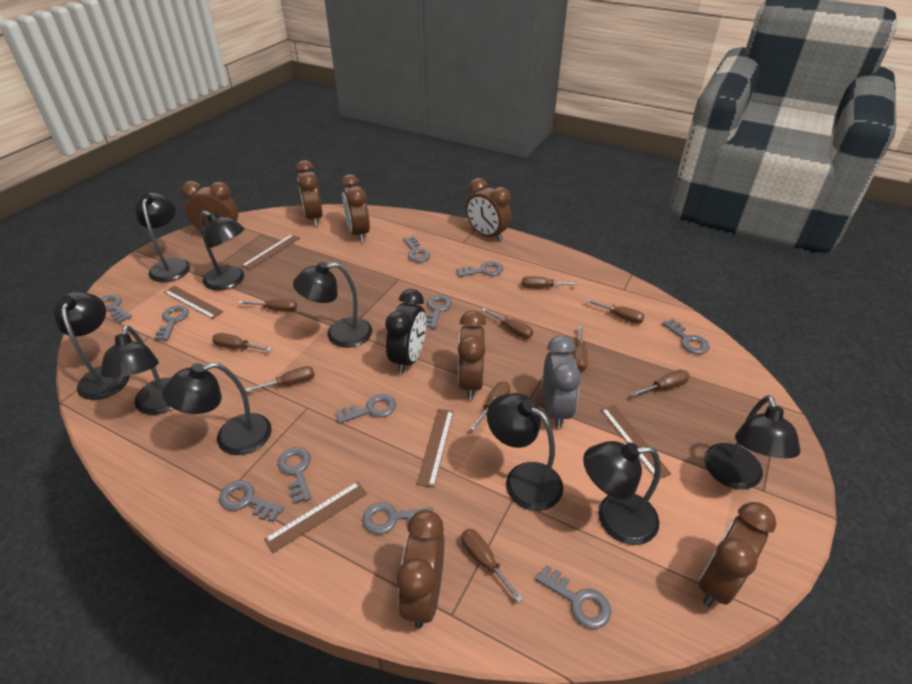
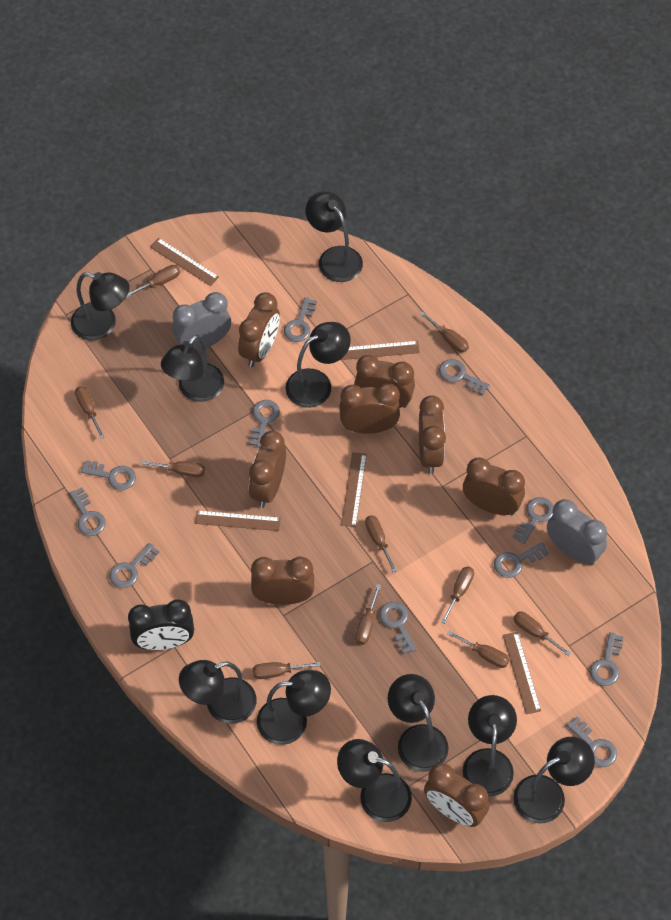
black lamp: 9 -> 10
brown clock: 7 -> 8
grey clock: 1 -> 2

